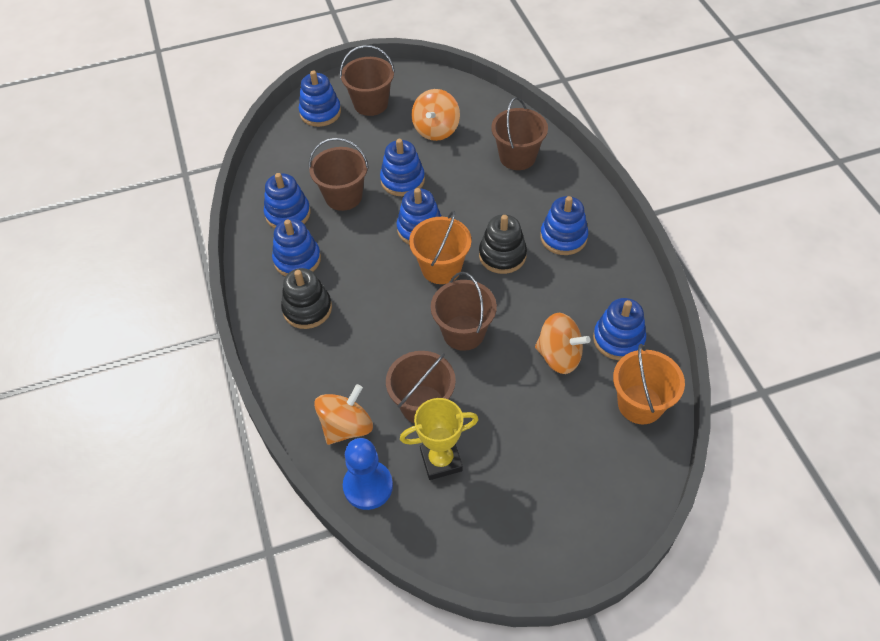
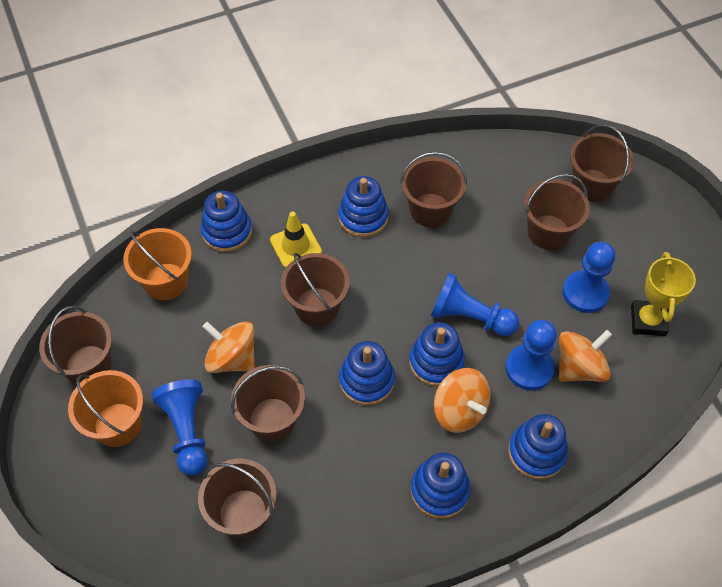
black stacking toy: 2 -> 0
blue pawn: 1 -> 4
blue stacking toy: 7 -> 6
brown bucket: 5 -> 7
yellow traffic cone: 0 -> 1

